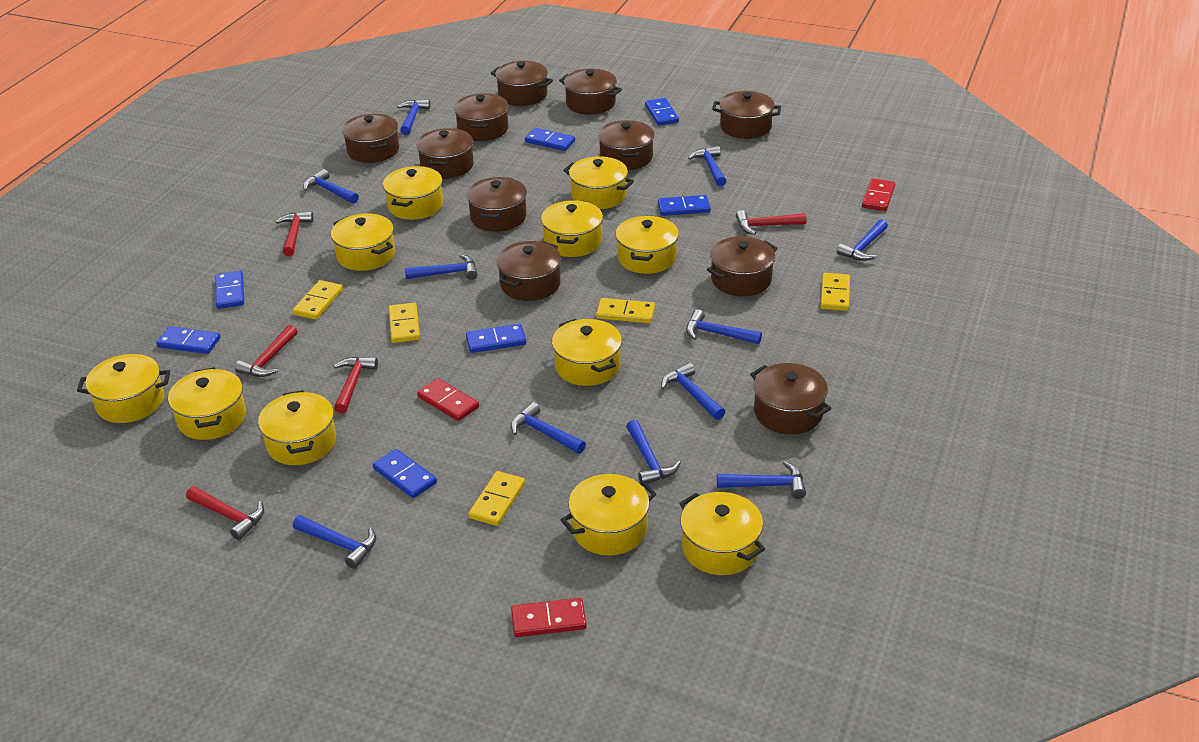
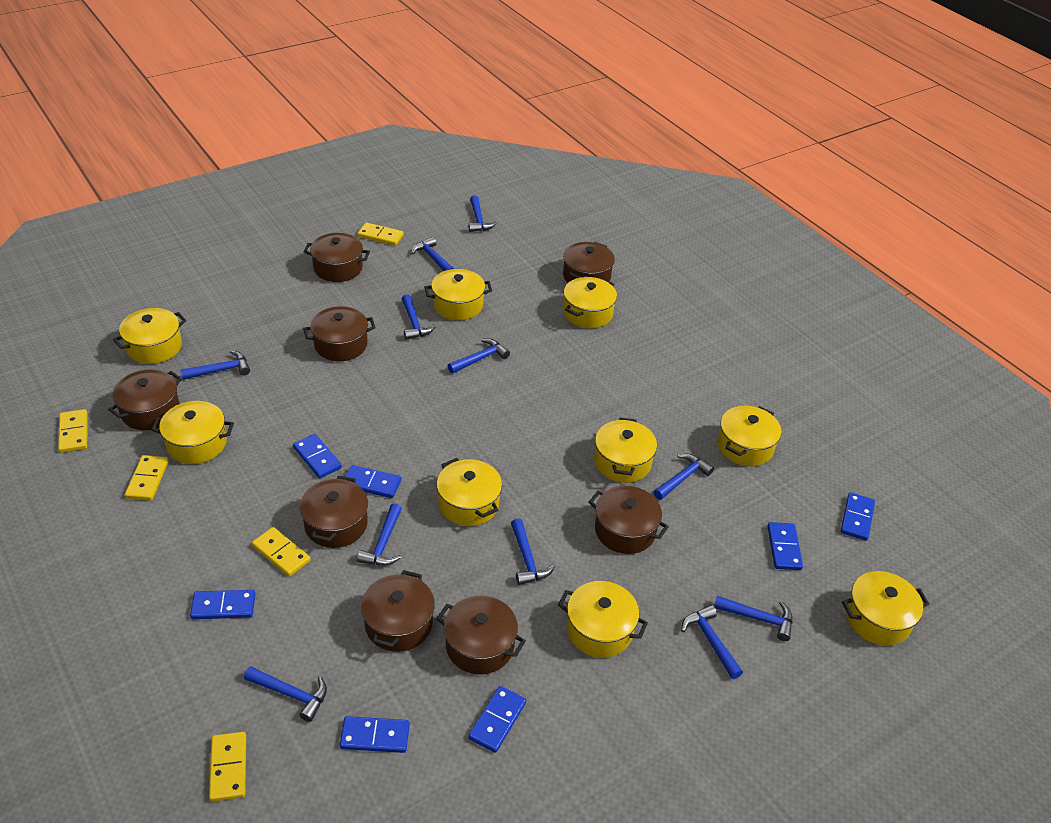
brown pot: 11 -> 8
red domino: 3 -> 0
red hammer: 5 -> 0
yellow pot: 11 -> 9

